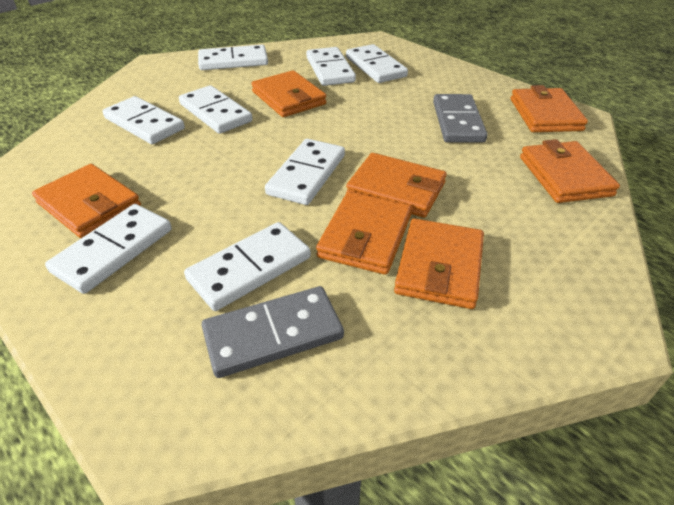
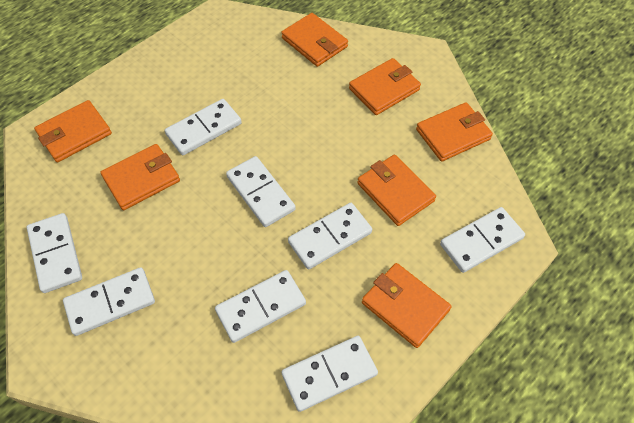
grey domino: 2 -> 0

